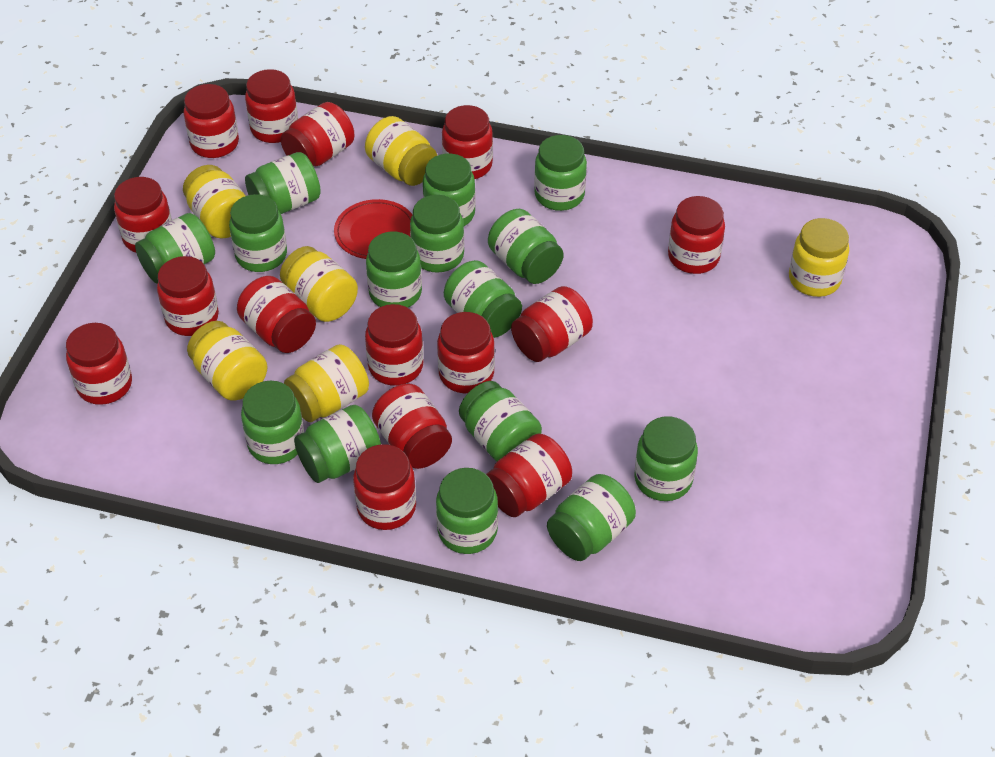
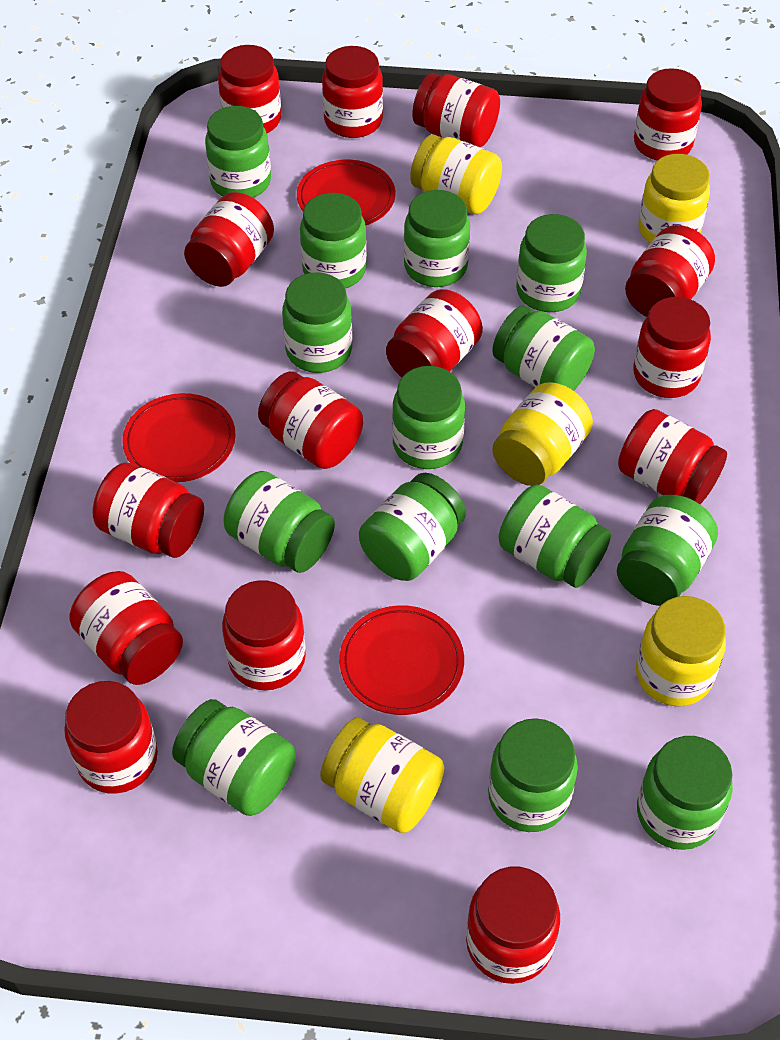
green jar: 15 -> 14
red plate: 1 -> 3
yellow jar: 6 -> 5

